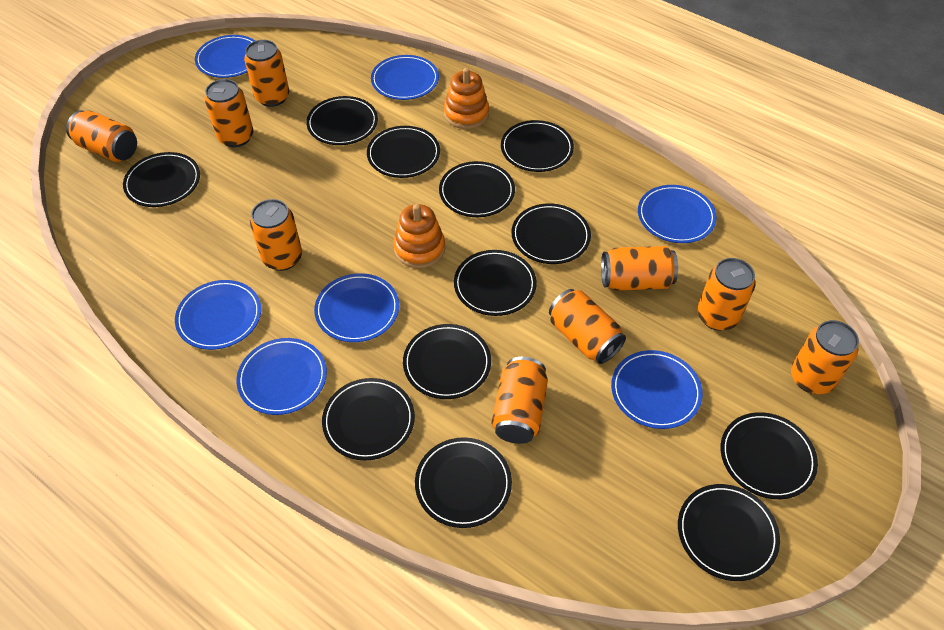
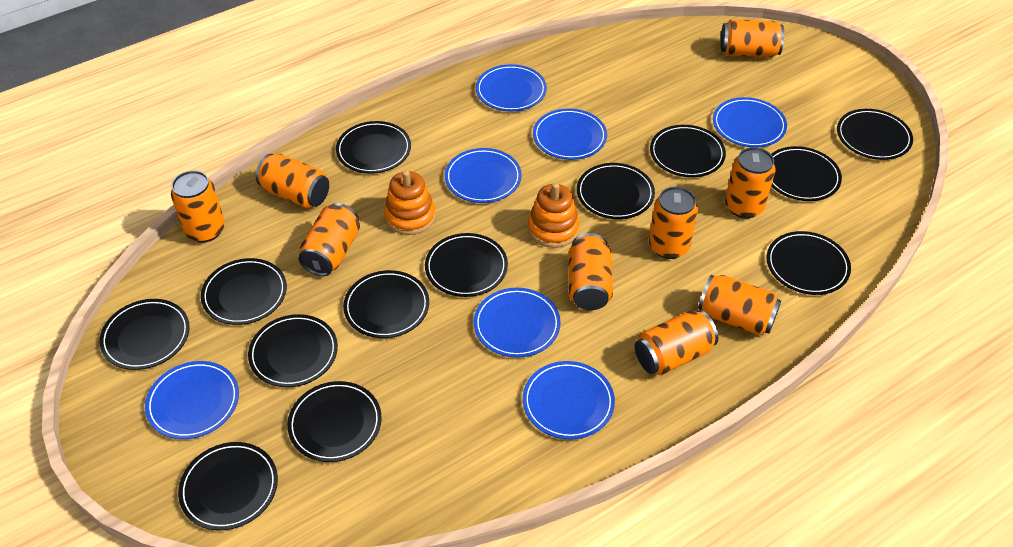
black plate: 12 -> 13

